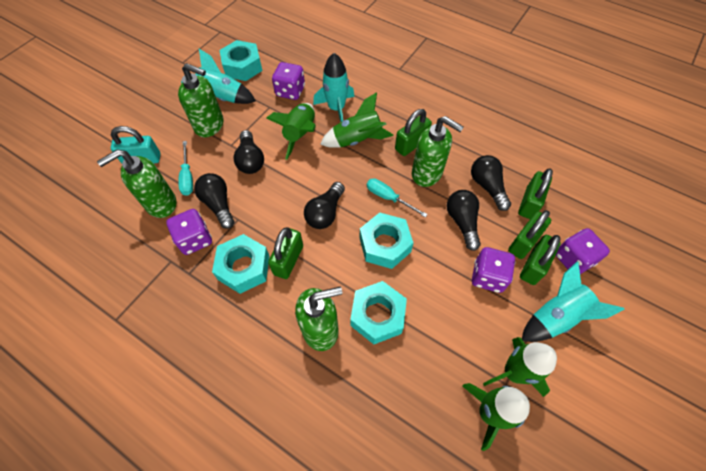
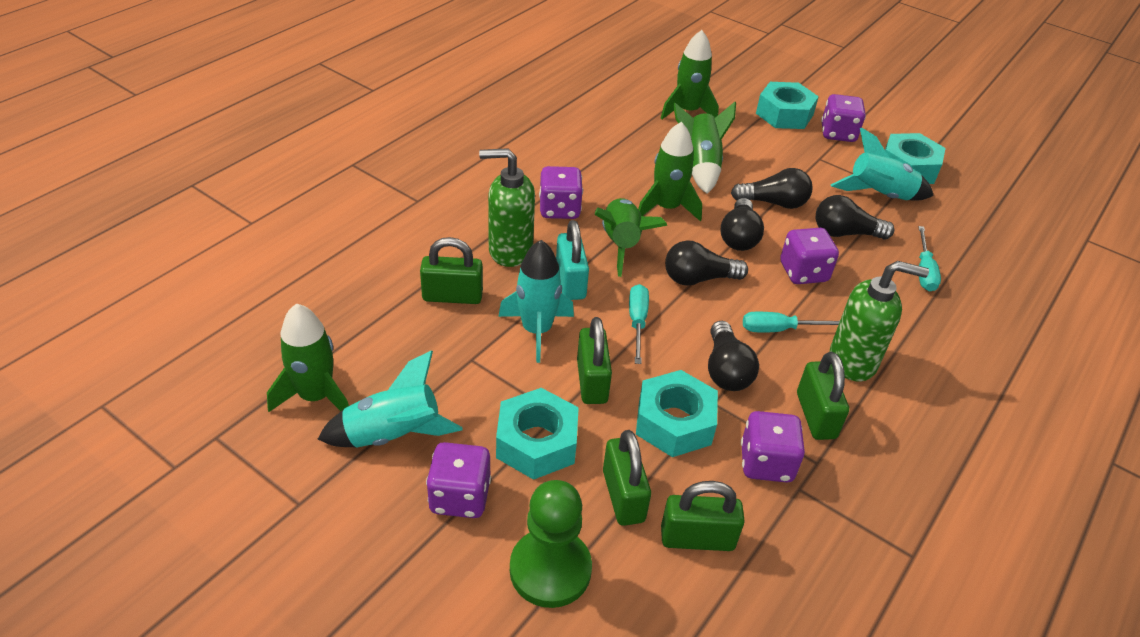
green pawn: 0 -> 1
green rocket: 4 -> 5
green soap dispenser: 4 -> 2
purple dice: 4 -> 5
turquoise screwdriver: 2 -> 3

